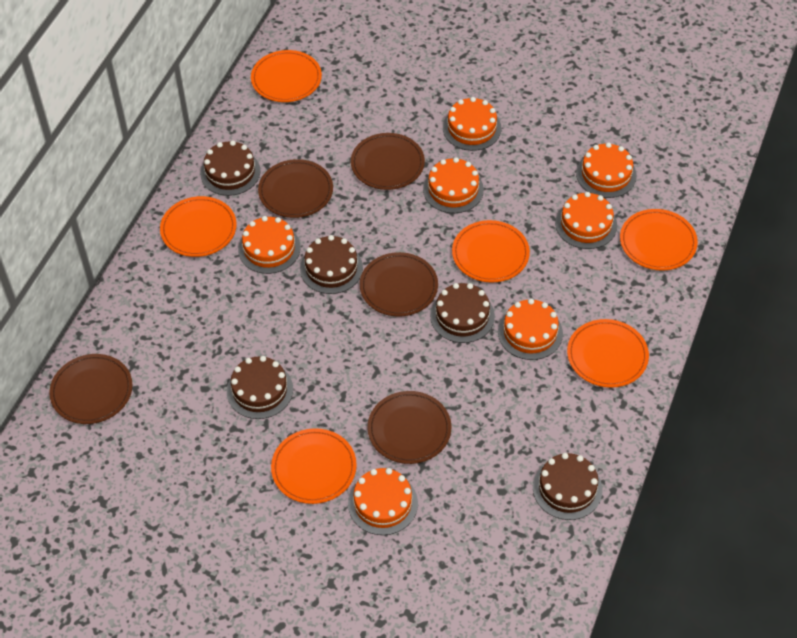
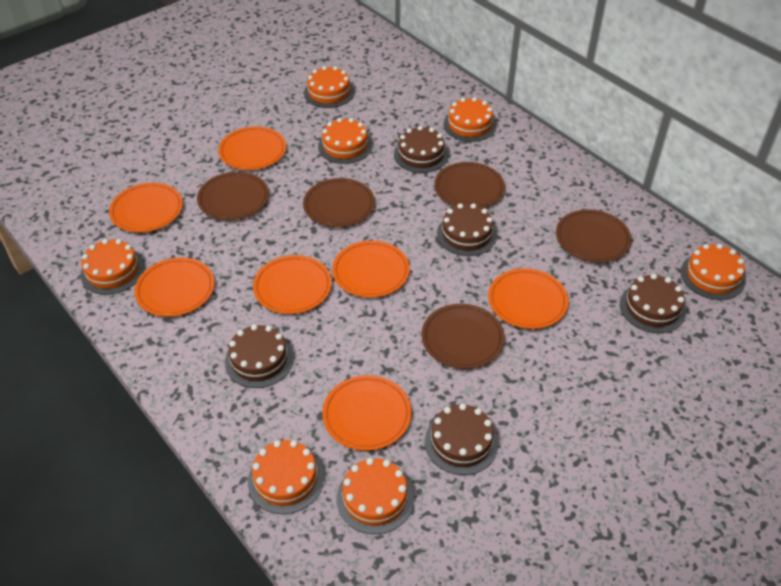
orange plate: 6 -> 7

